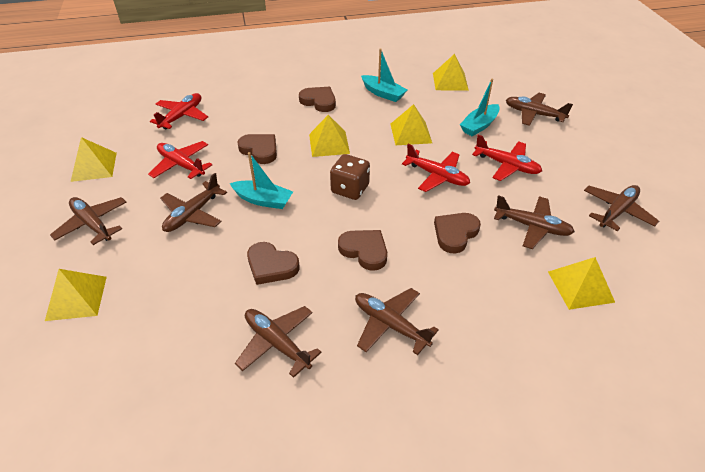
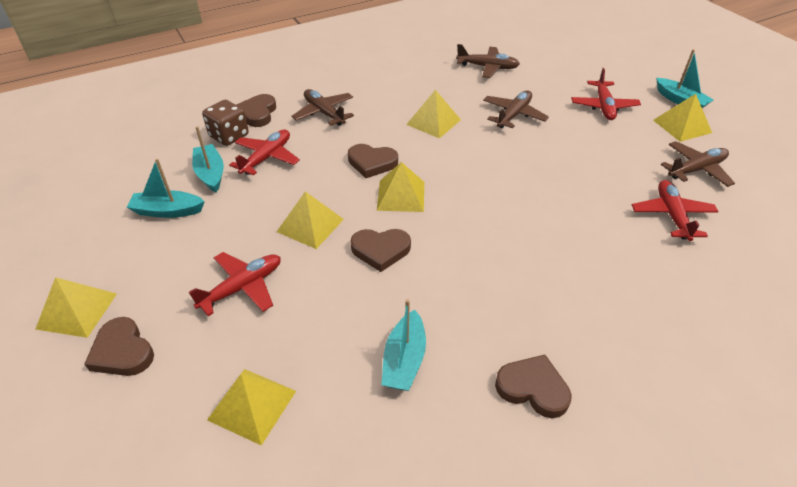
brown plane: 7 -> 4
turquoise boat: 3 -> 4

